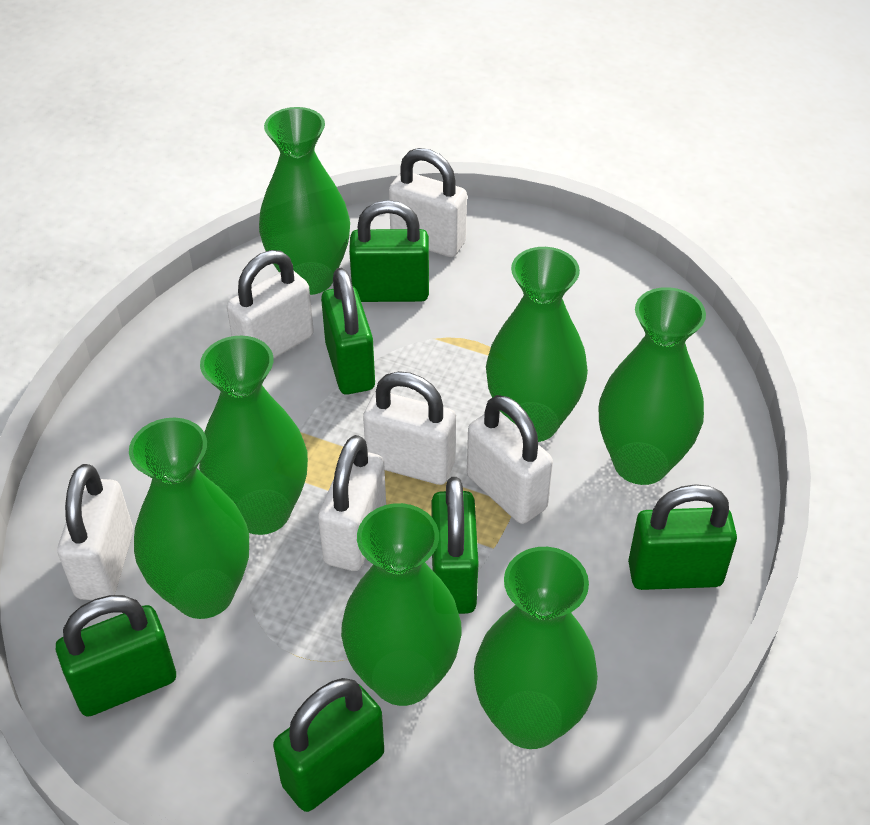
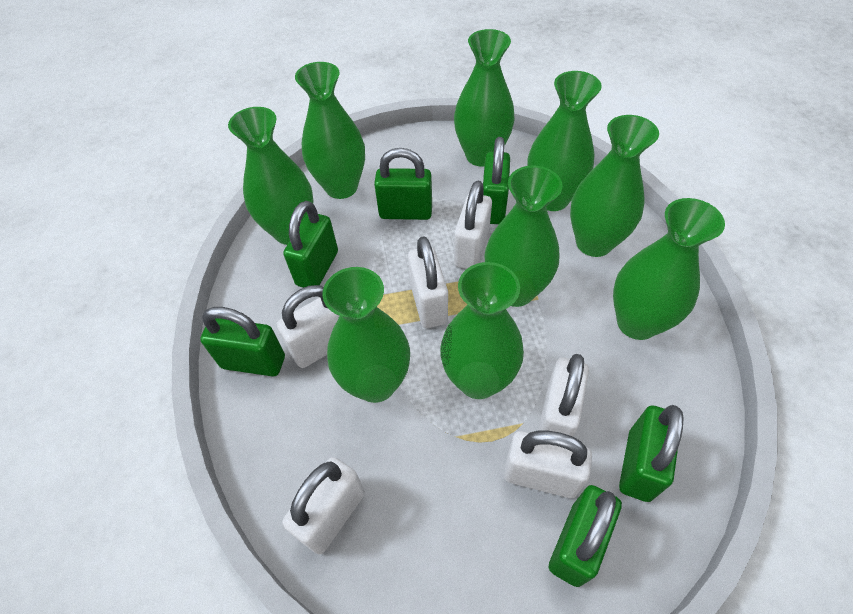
green vase: 7 -> 9

